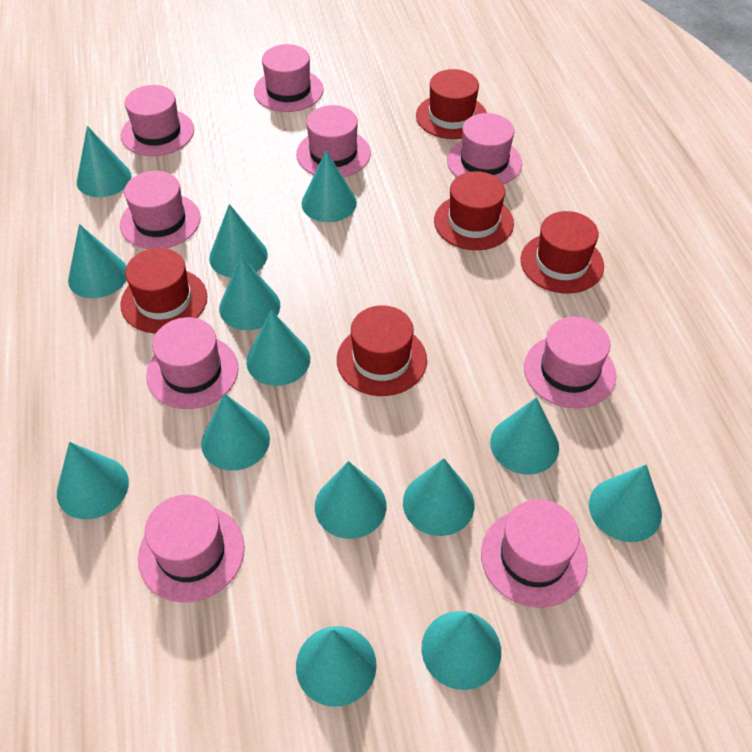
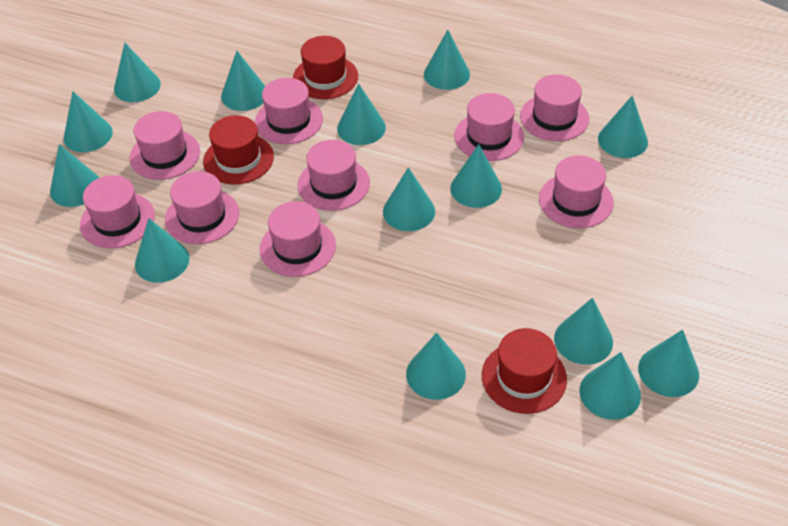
red hat: 5 -> 3

